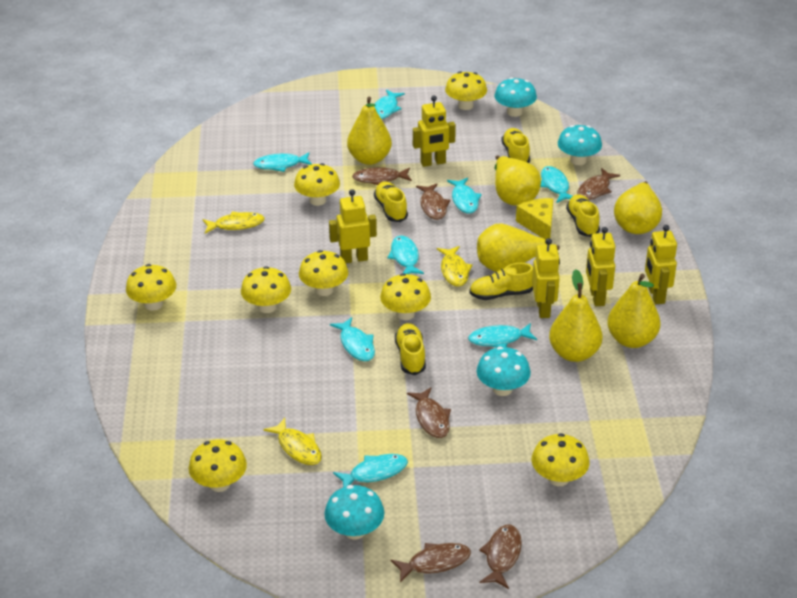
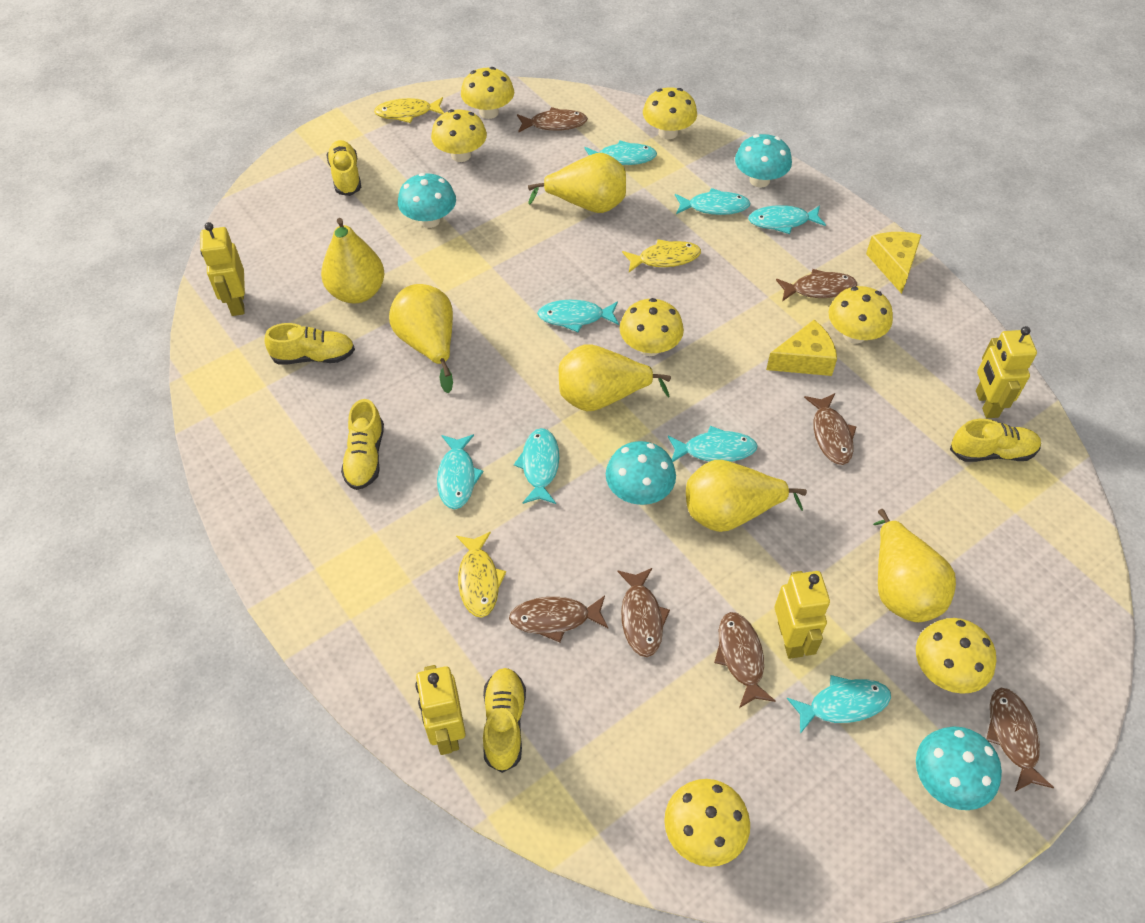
brown fish: 6 -> 7
yellow cheese: 1 -> 2
yellow mushroom: 8 -> 7
yellow robot: 5 -> 4

